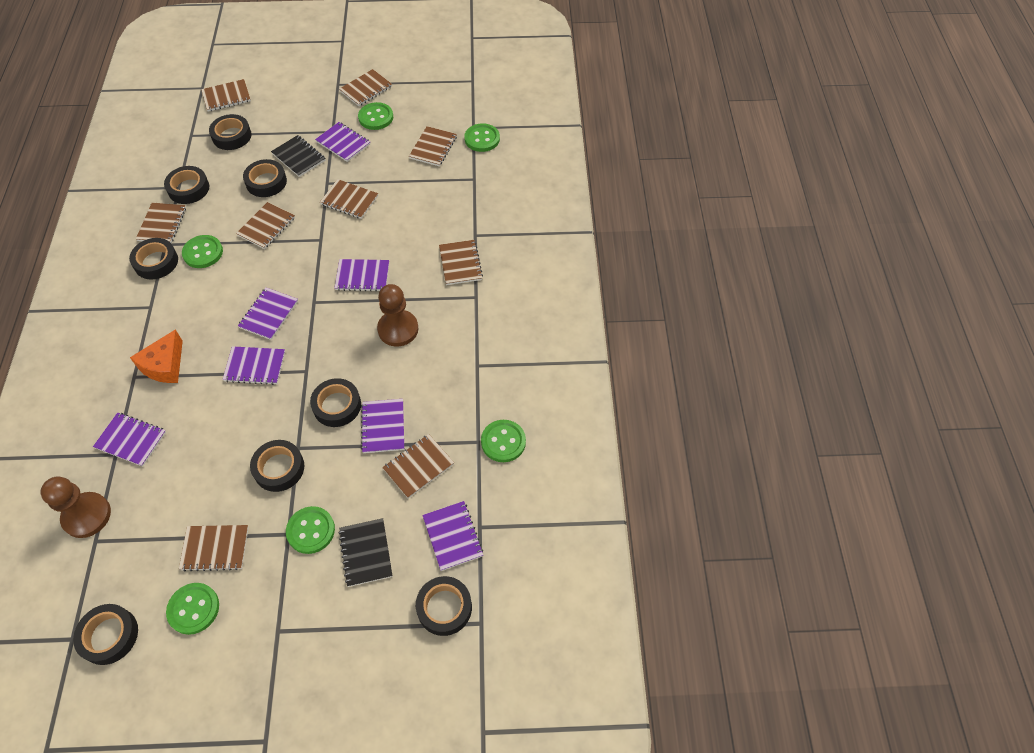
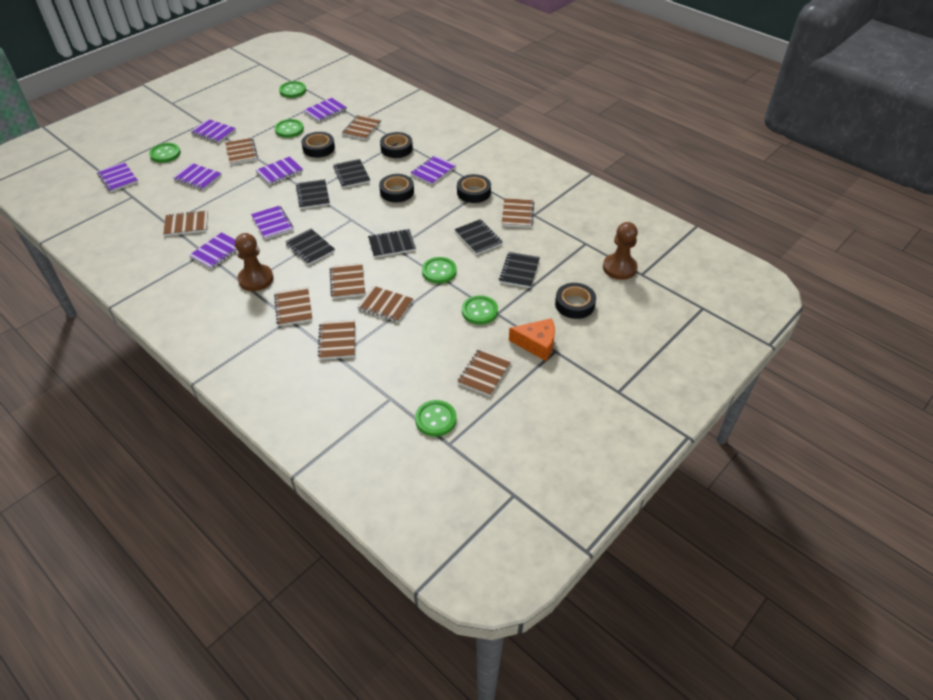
black notebook: 2 -> 6
black tape: 8 -> 5
purple notebook: 7 -> 8

